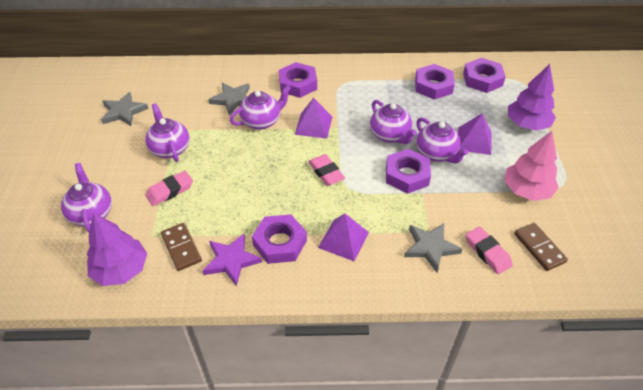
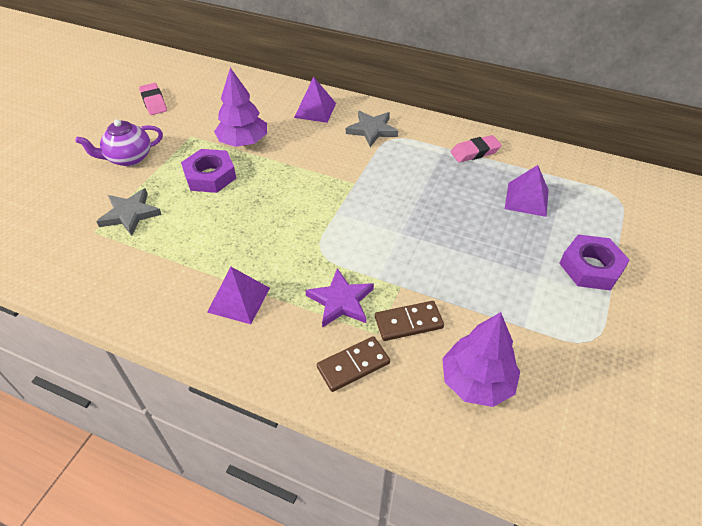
grey star: 3 -> 2
pink eraser: 3 -> 2
pink tree: 1 -> 0
purple nut: 5 -> 2
purple teapot: 5 -> 1

